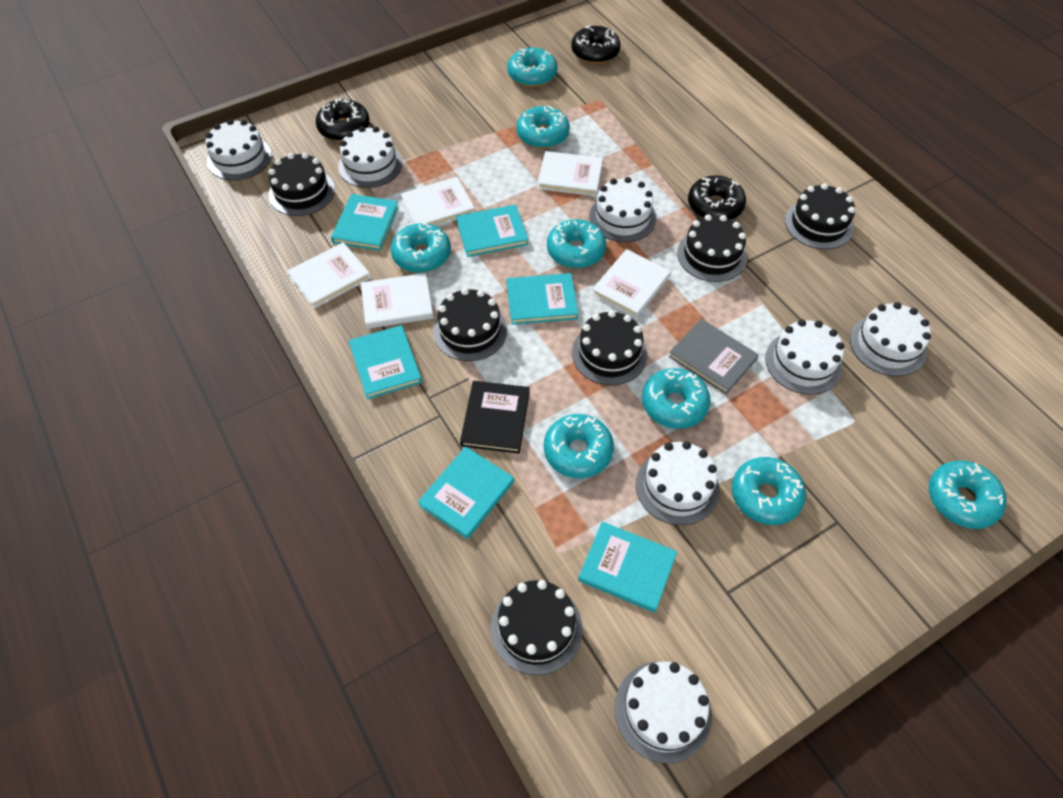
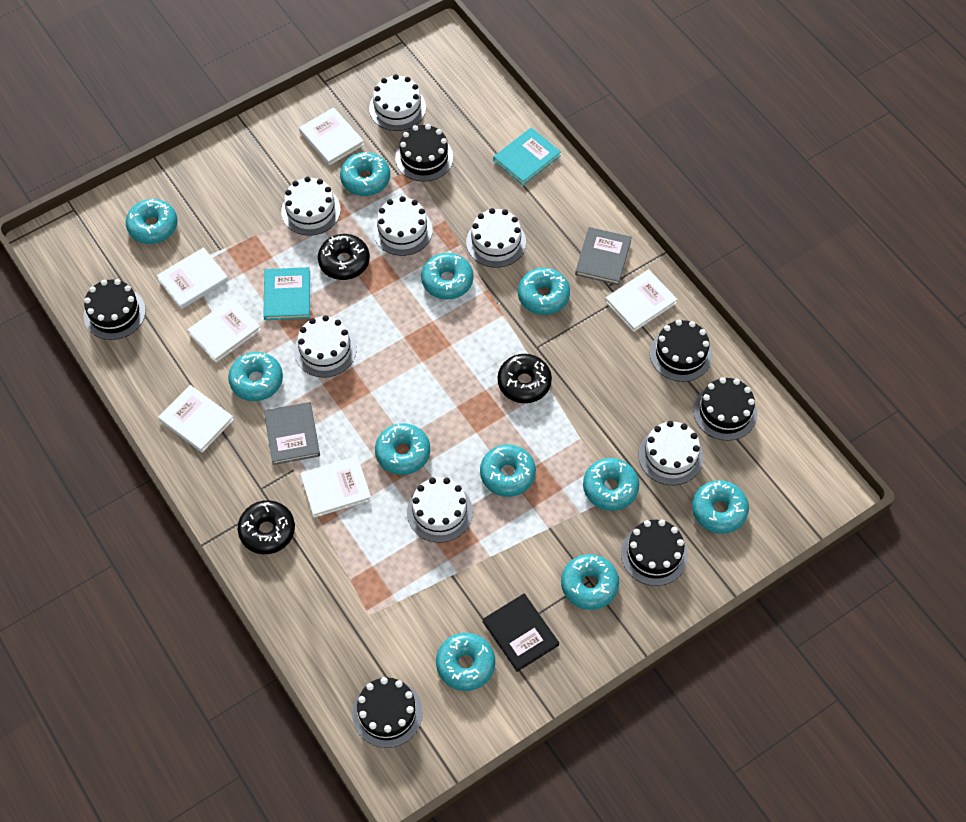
grey book: 1 -> 2
turquoise book: 6 -> 2
turquoise donut: 8 -> 11
white book: 5 -> 6

